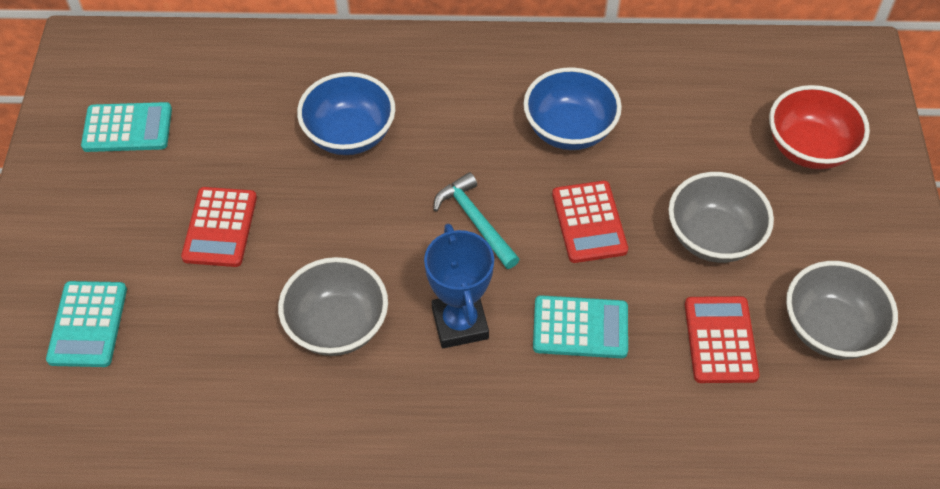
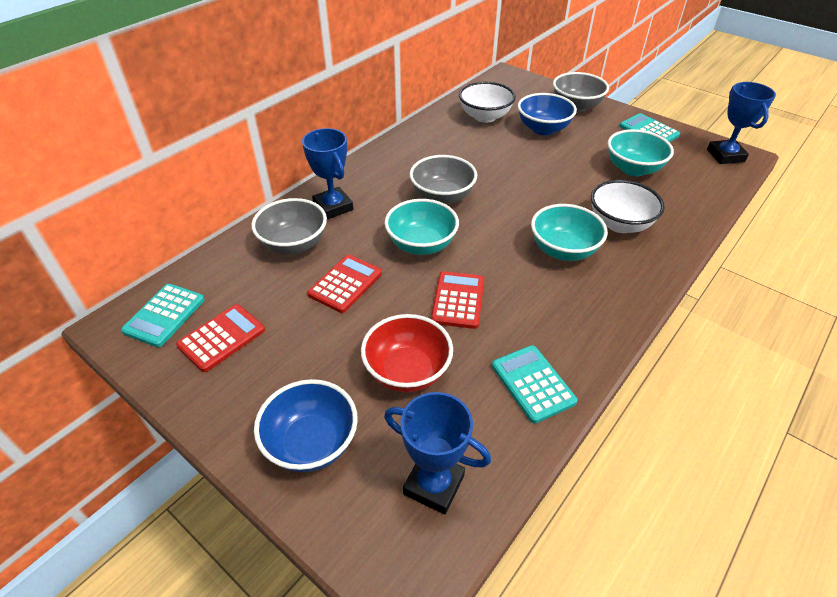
blue trophy: 1 -> 3
turquoise bowl: 0 -> 3
turquoise hammer: 1 -> 0
white bowl: 0 -> 2

